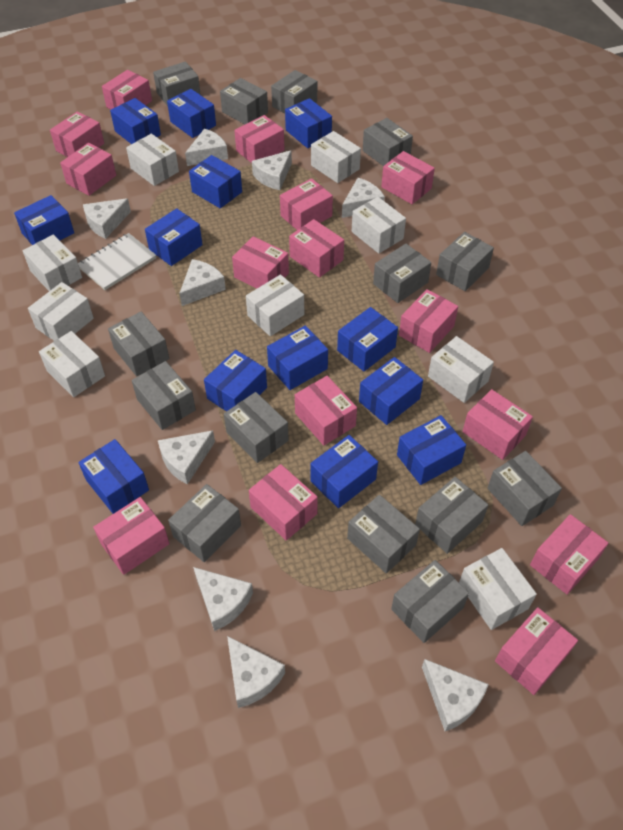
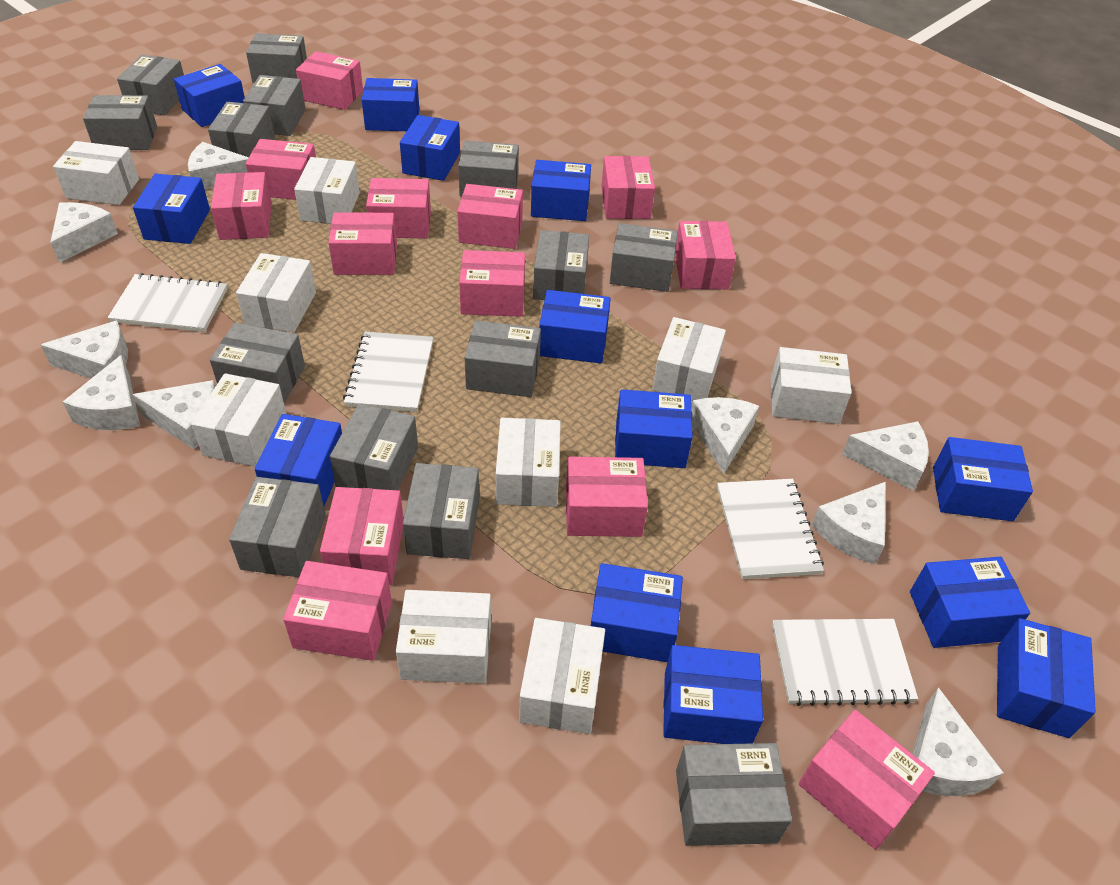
pink box: 15 -> 13
white notebook: 1 -> 4

